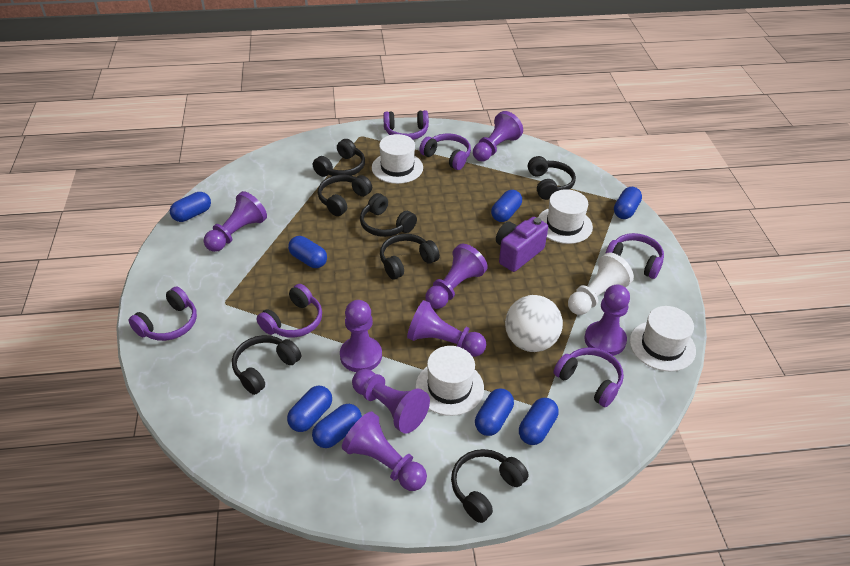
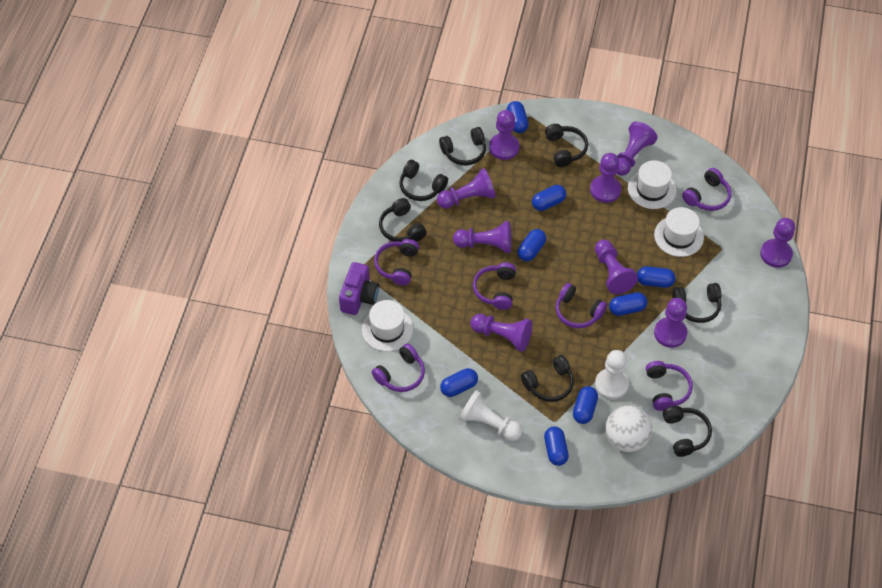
purple pawn: 8 -> 9
white hat: 4 -> 3
white pawn: 1 -> 2

